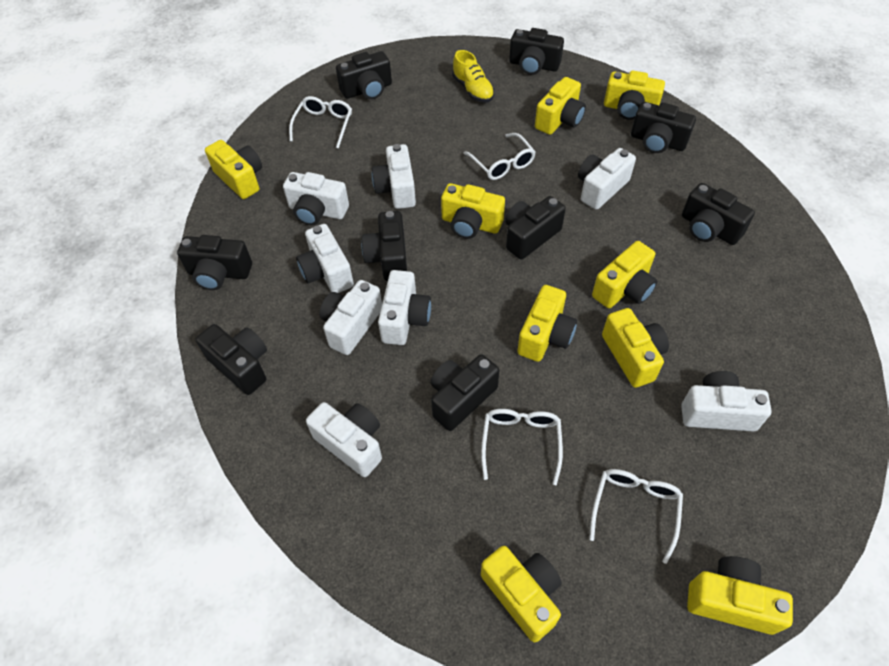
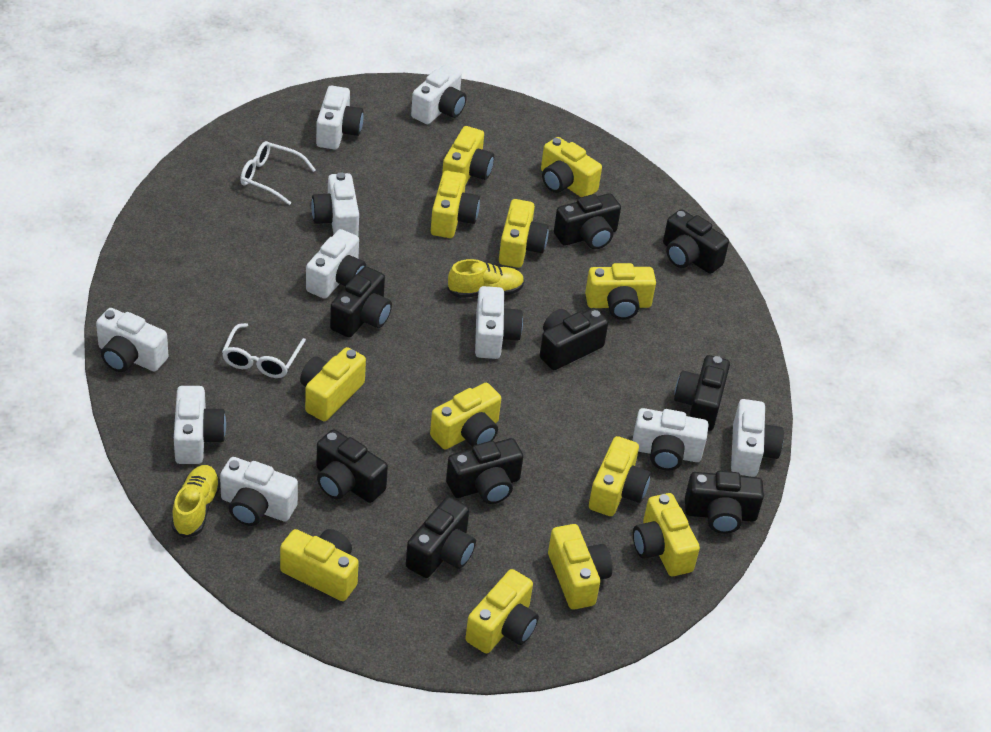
white camera: 8 -> 10
white glasses: 4 -> 2
yellow camera: 9 -> 12
yellow shoe: 1 -> 2

